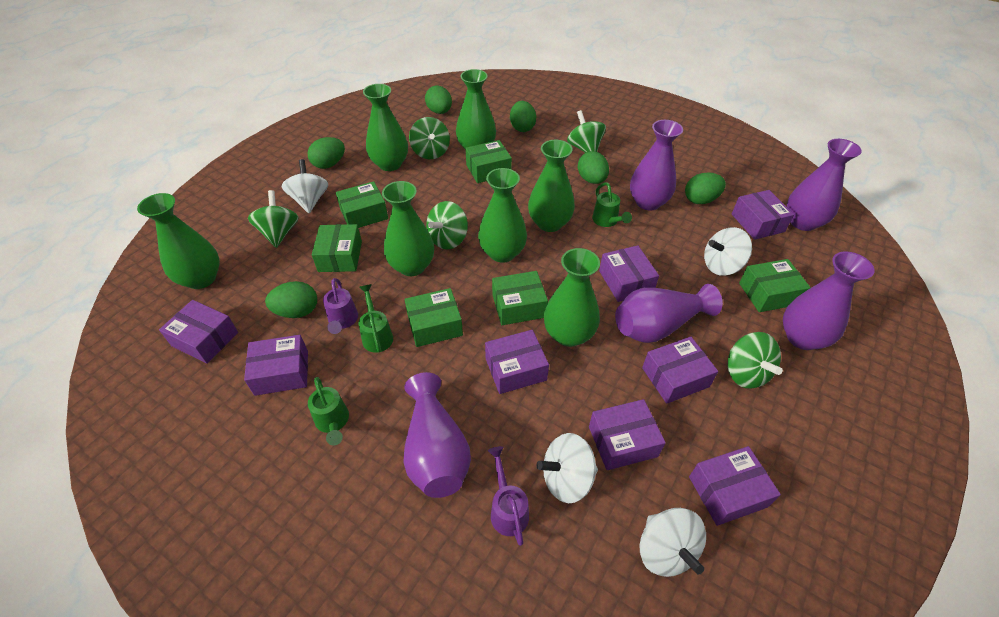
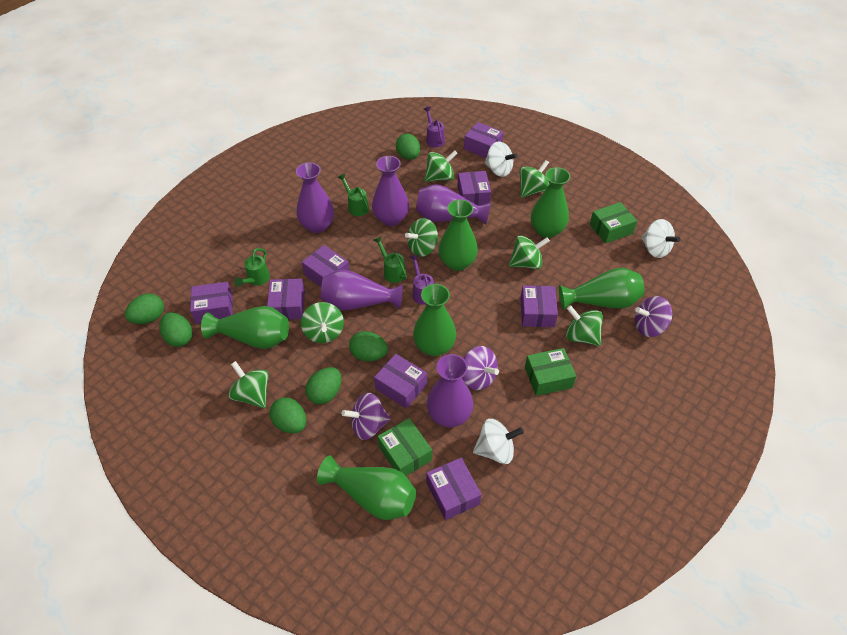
green box: 6 -> 3
green spinning top: 5 -> 7
green vase: 7 -> 6
purple spinning top: 0 -> 3
white spinning top: 4 -> 3

